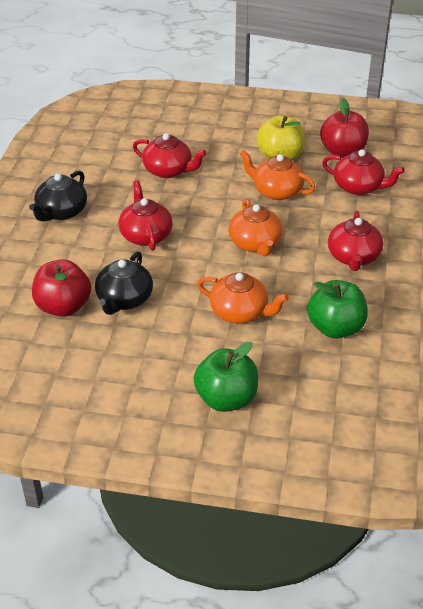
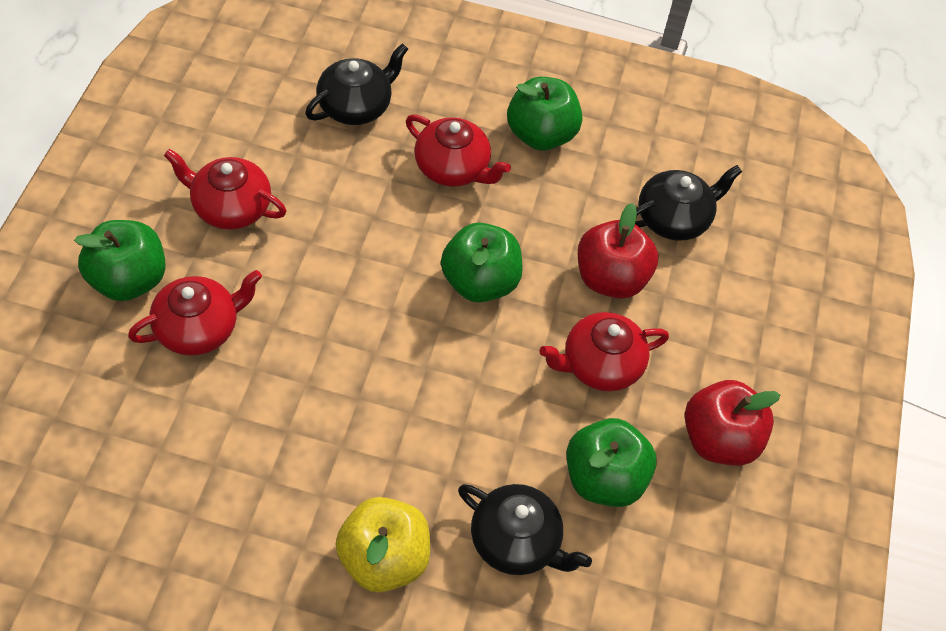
black teapot: 2 -> 3
green apple: 2 -> 4
orange teapot: 3 -> 0

